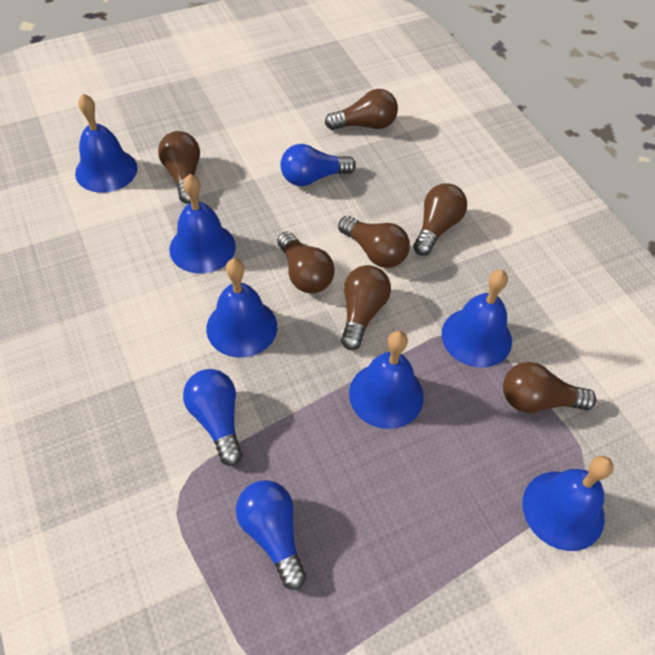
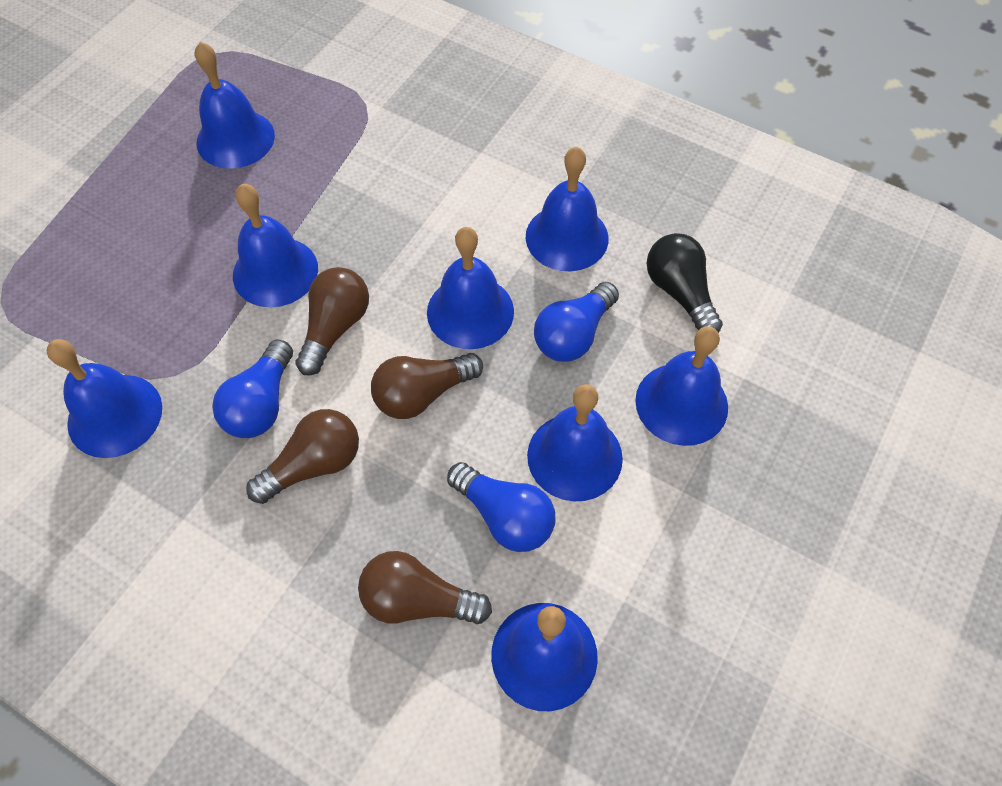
black light bulb: 0 -> 1
blue bell: 6 -> 8
brown light bulb: 7 -> 4

